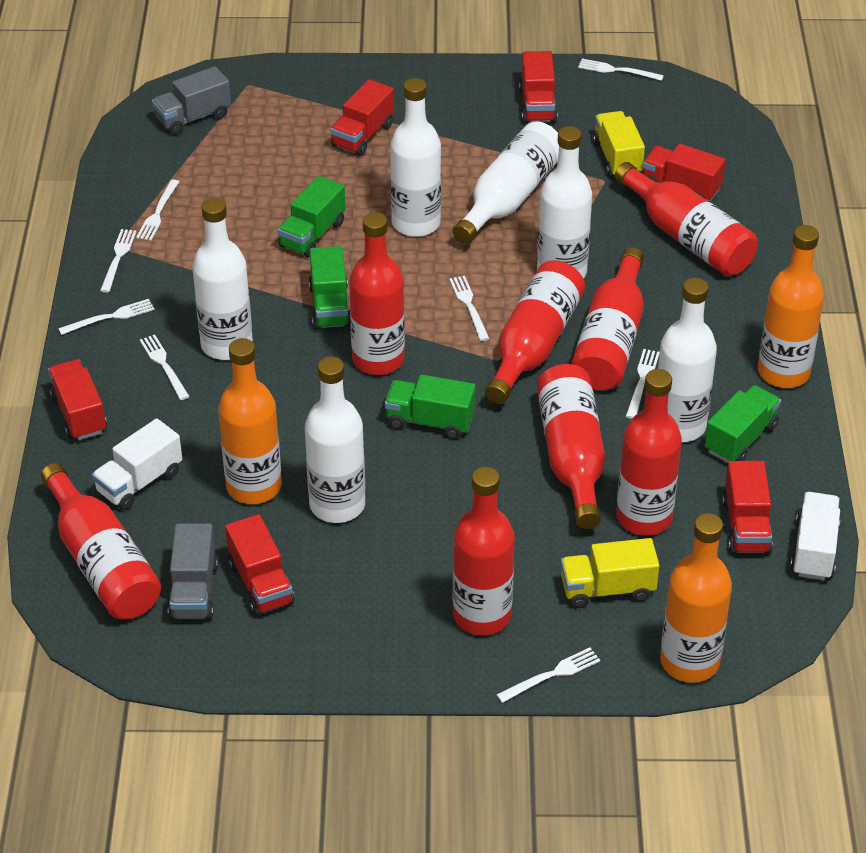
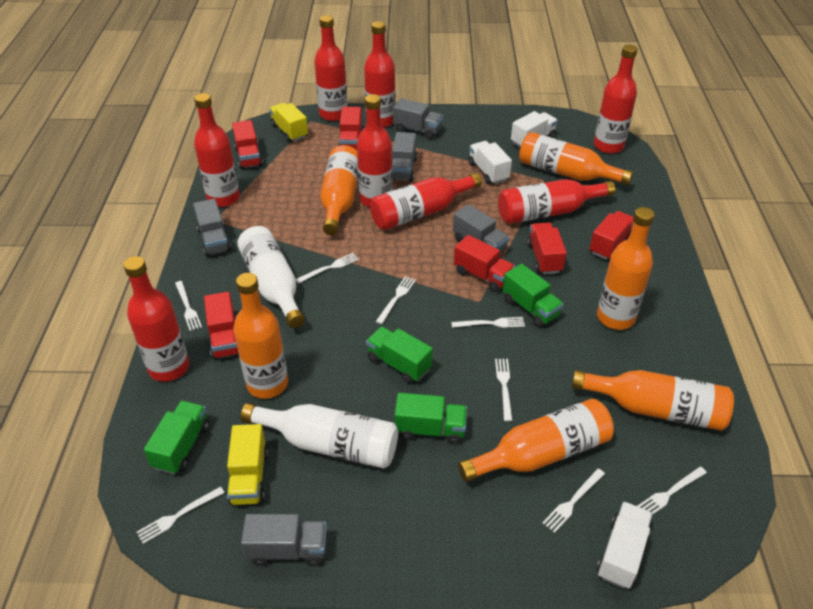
grey truck: 2 -> 5
orange bottle: 3 -> 6
white bottle: 6 -> 2
white truck: 2 -> 3

